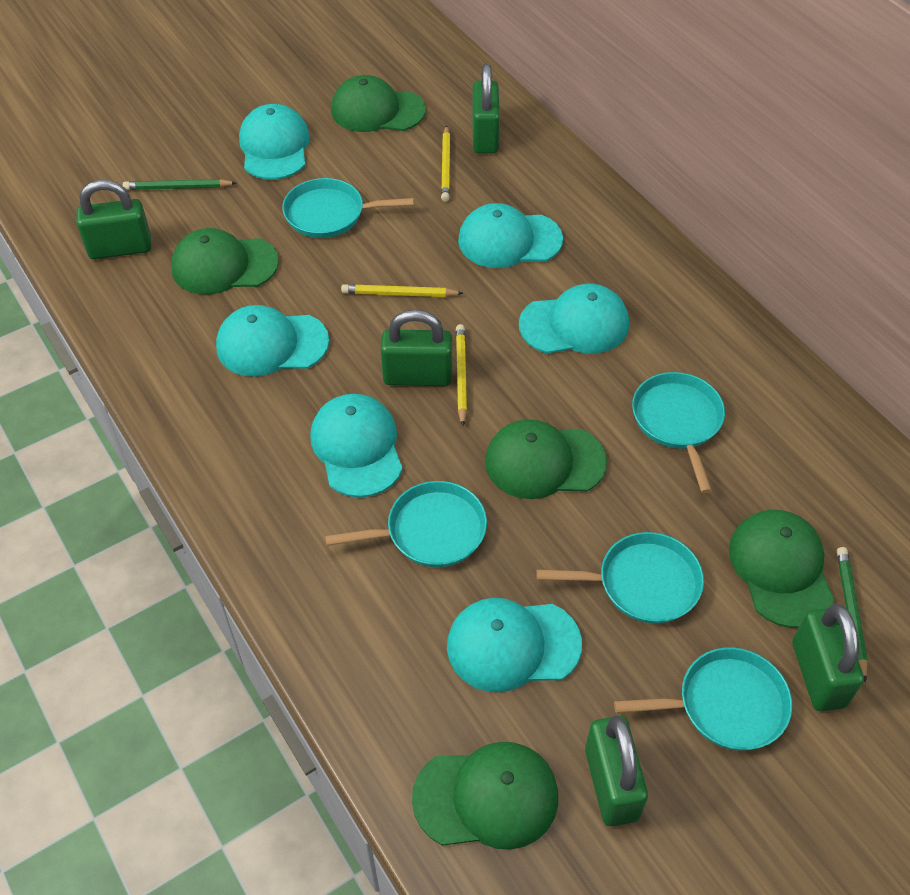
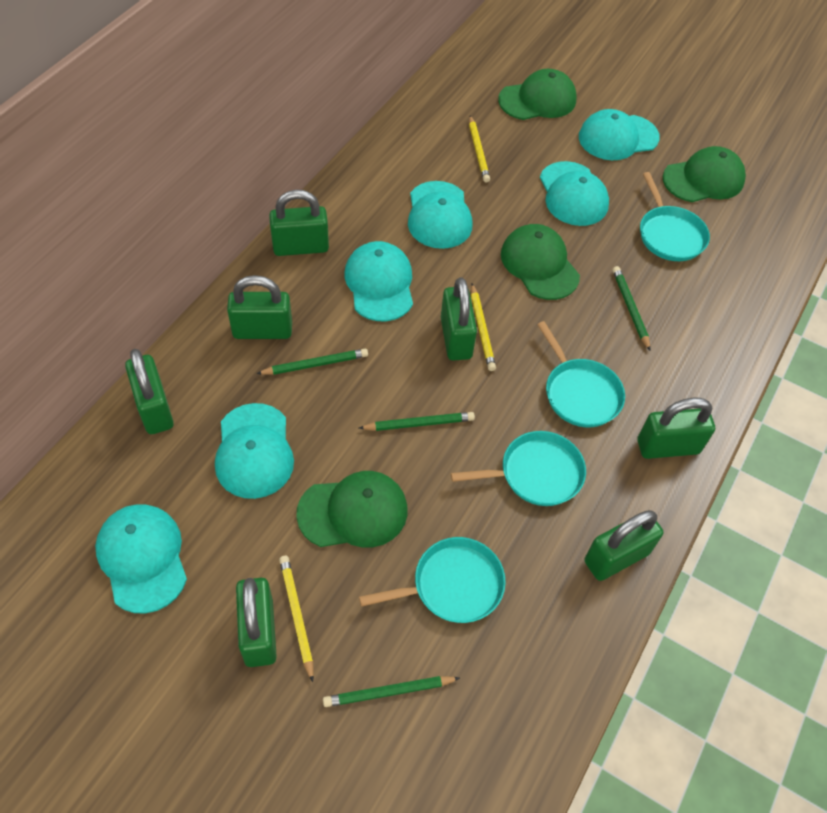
green cap: 5 -> 4
green padlock: 5 -> 7
green pencil: 2 -> 4
turquoise pan: 5 -> 4

